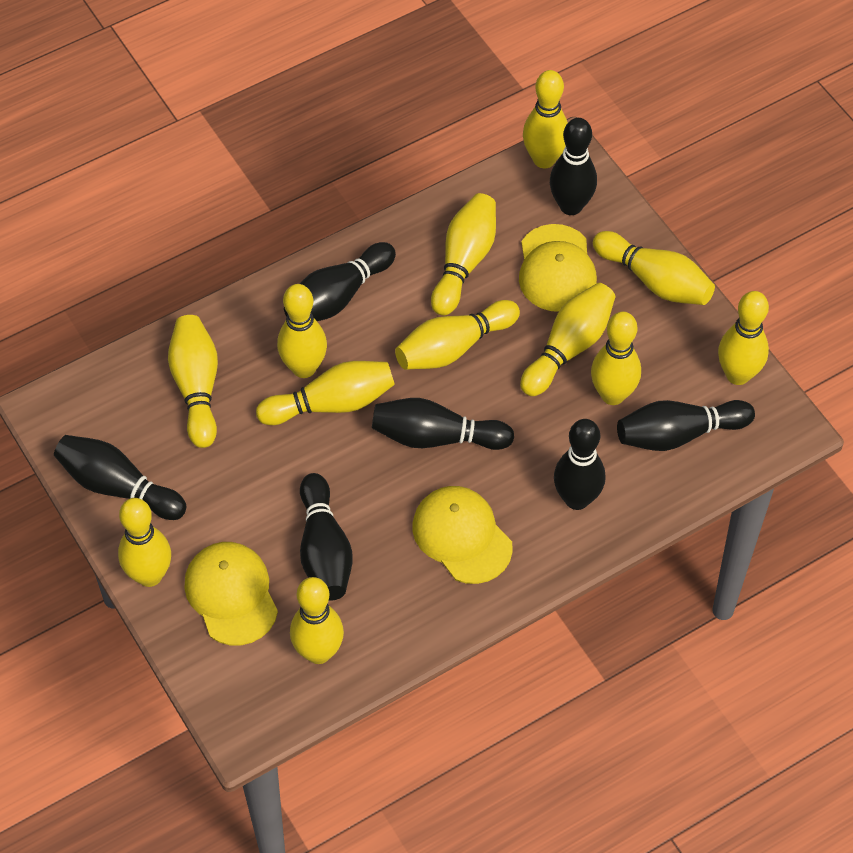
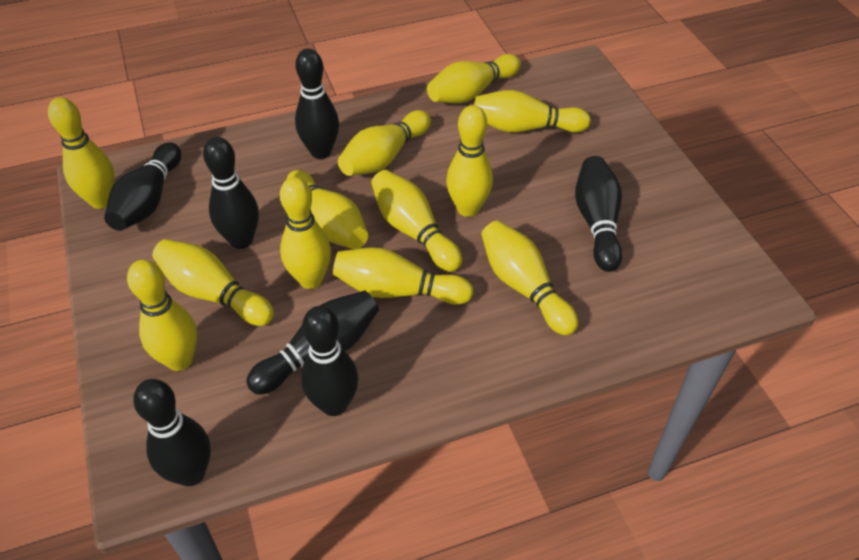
yellow cap: 3 -> 0

